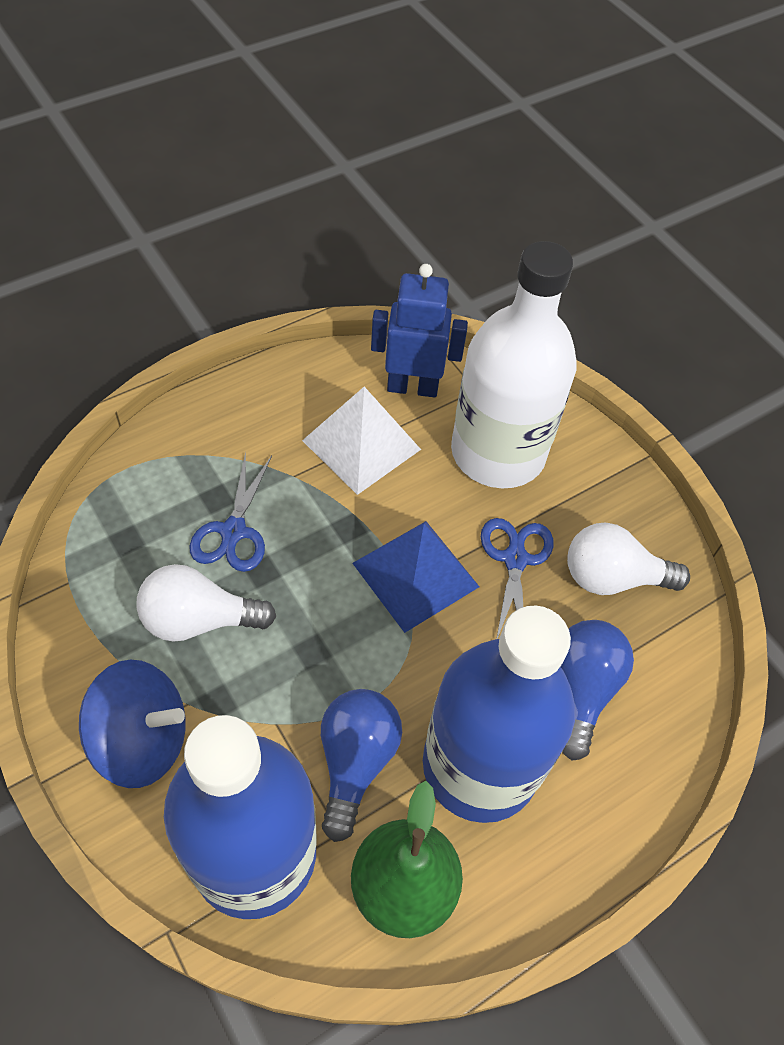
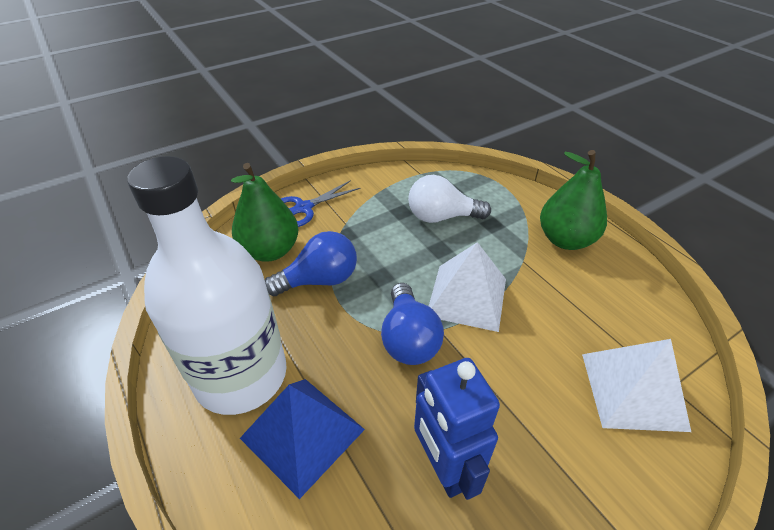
blue bottle: 2 -> 0
blue scissors: 2 -> 1
blue spinning top: 1 -> 0
green pear: 1 -> 2
white light bulb: 2 -> 1
white pyramid: 1 -> 2

